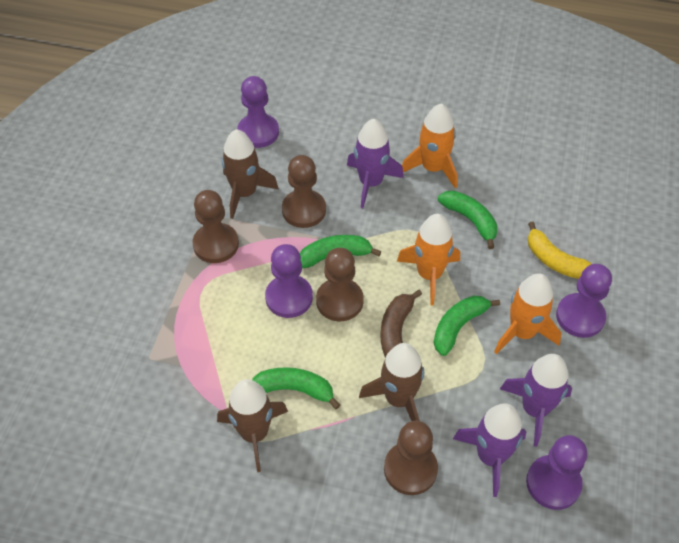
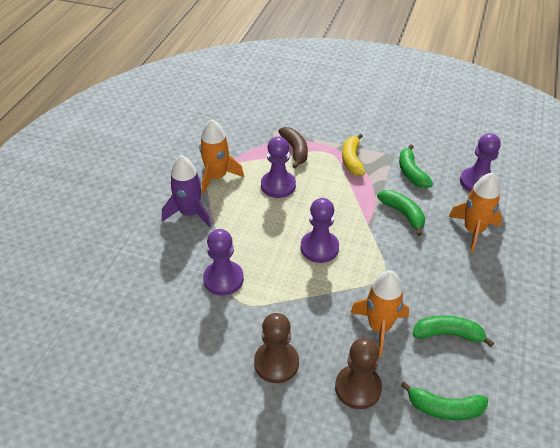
brown pawn: 4 -> 2
brown rocket: 3 -> 0
purple rocket: 3 -> 1

